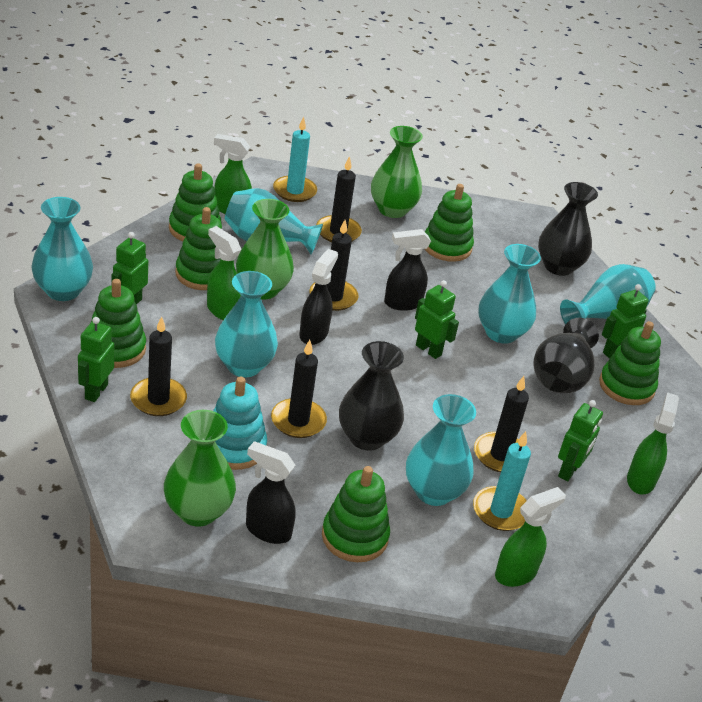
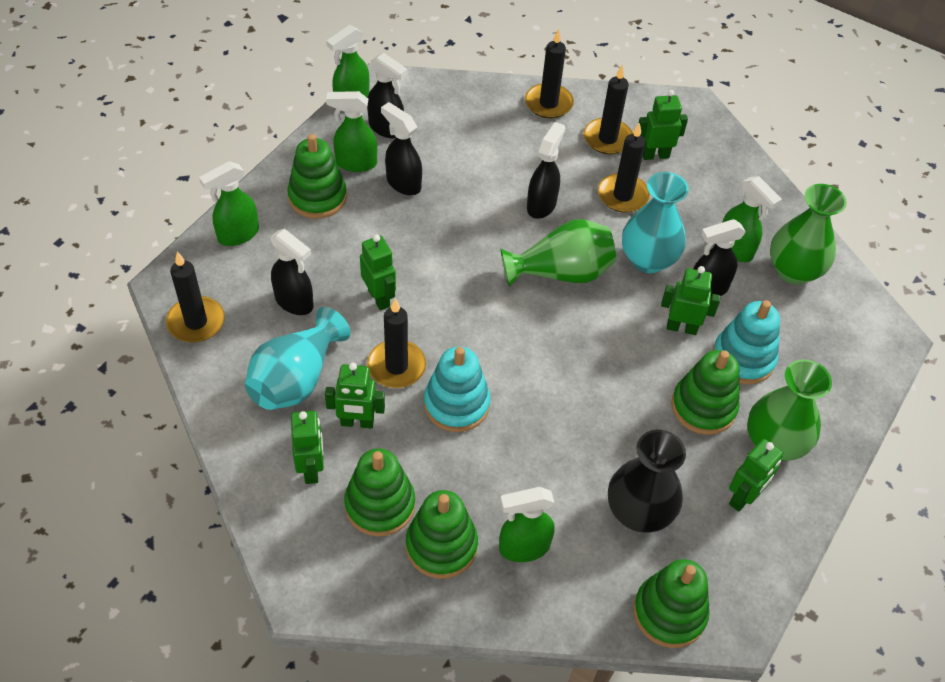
black spray bottle: 3 -> 5
black vase: 3 -> 1
green robot: 5 -> 6
green spray bottle: 4 -> 5
green stacking toy: 6 -> 5
turquoise candle: 2 -> 0
turquoise stacking toy: 1 -> 2
turquoise vase: 6 -> 2

